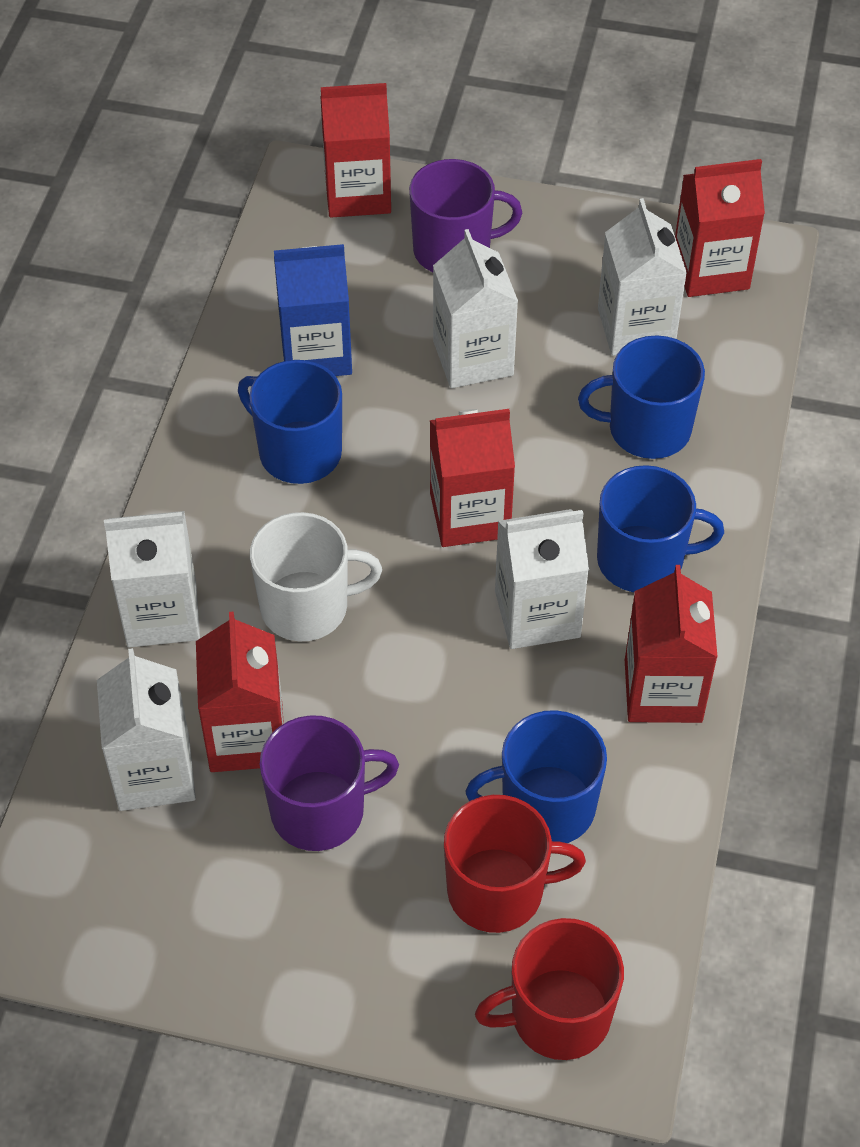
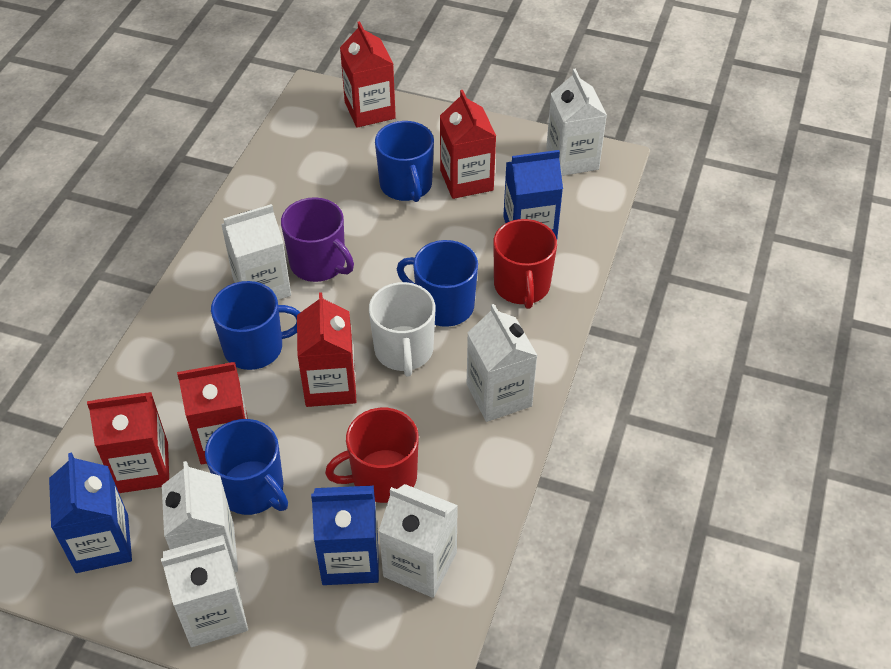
blue carton: 1 -> 3
purple mug: 2 -> 1
white carton: 5 -> 6

